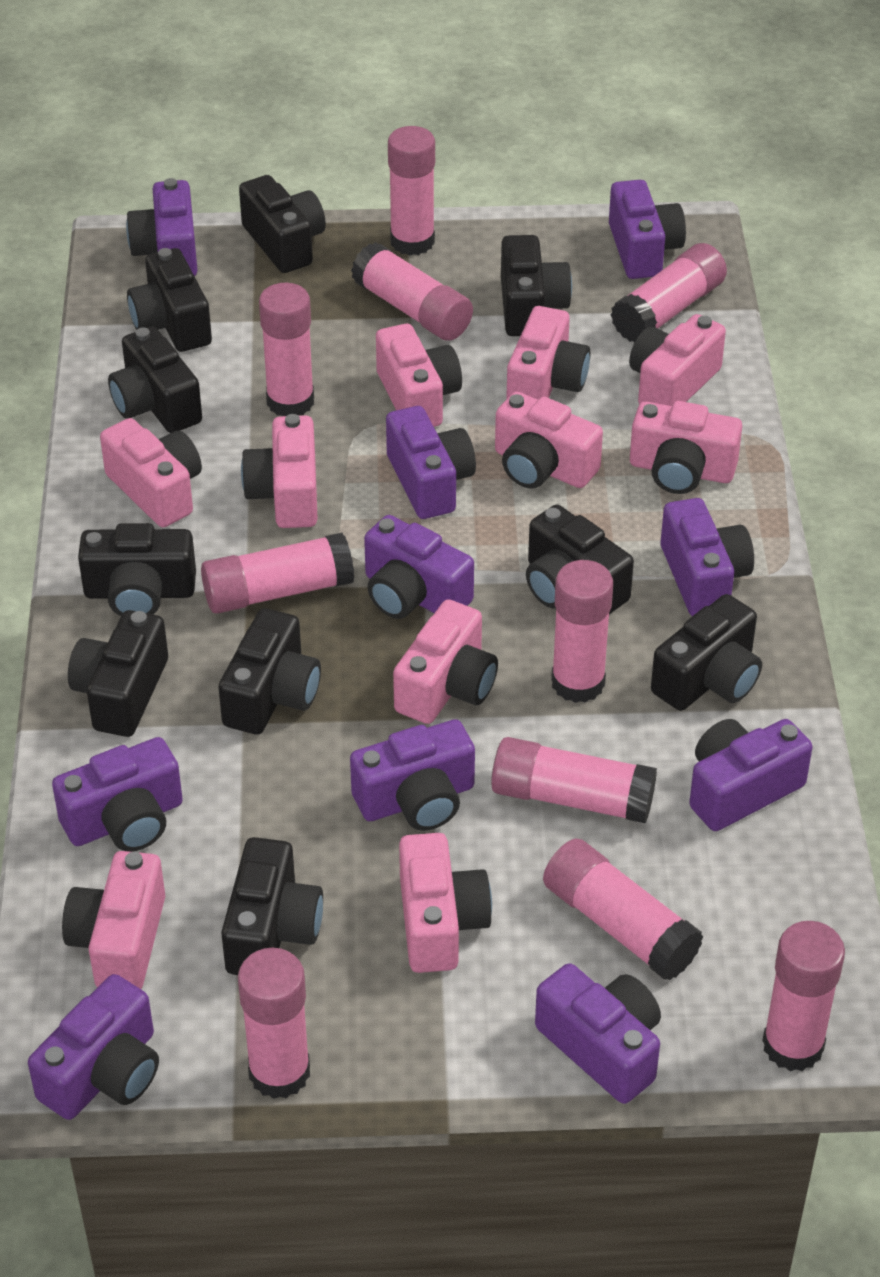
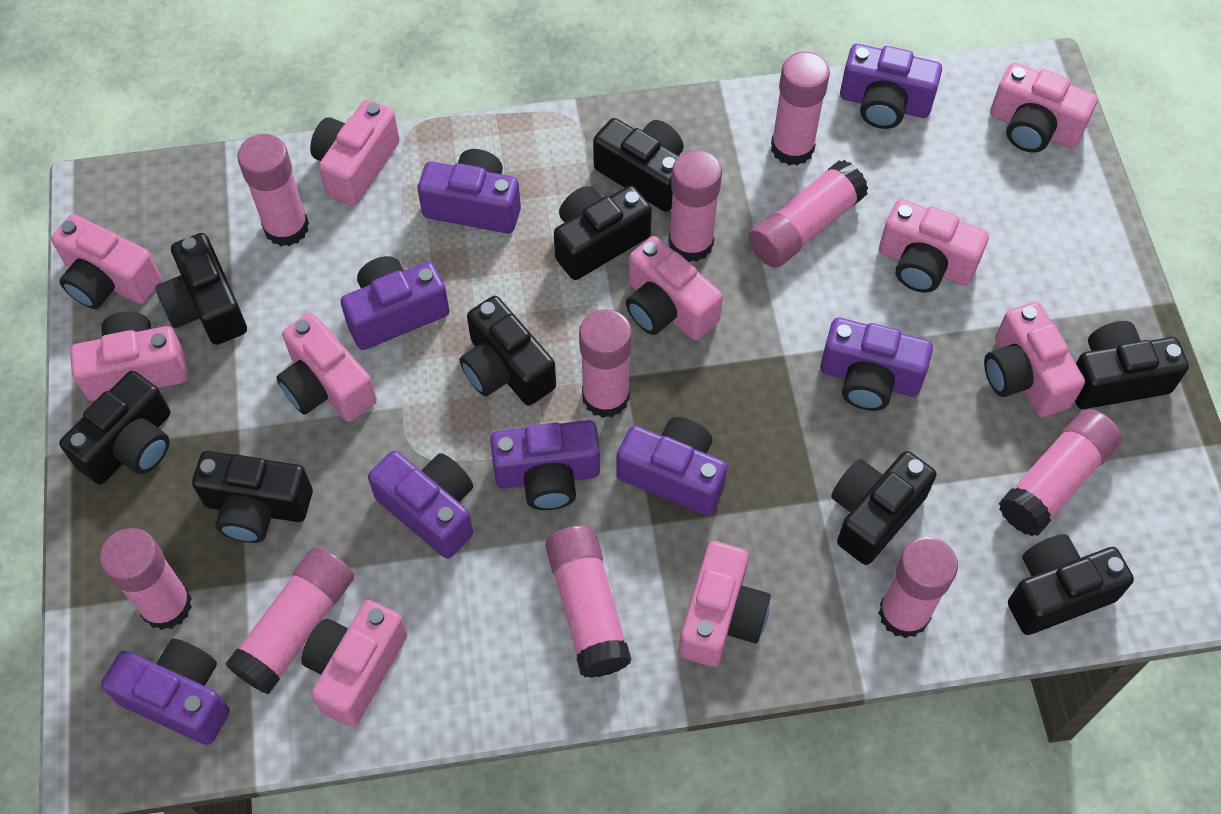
black camera: 10 -> 9
purple camera: 10 -> 8

